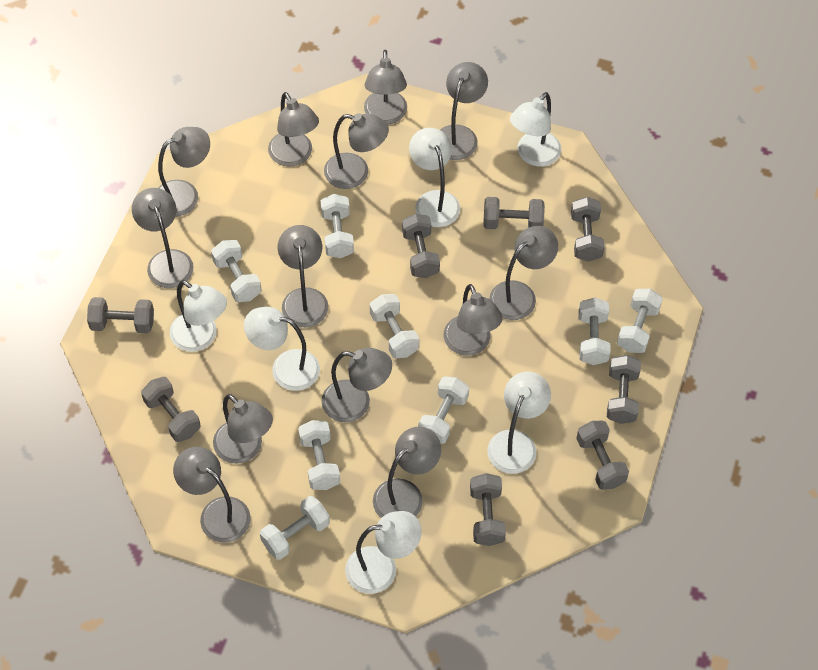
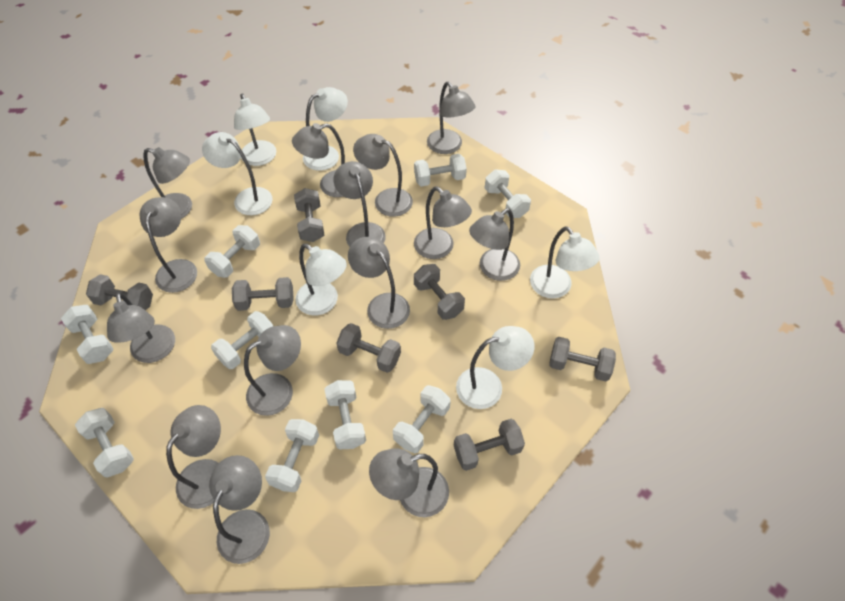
grey dumbbell: 8 -> 7
grey lamp: 13 -> 14
white dumbbell: 8 -> 9

